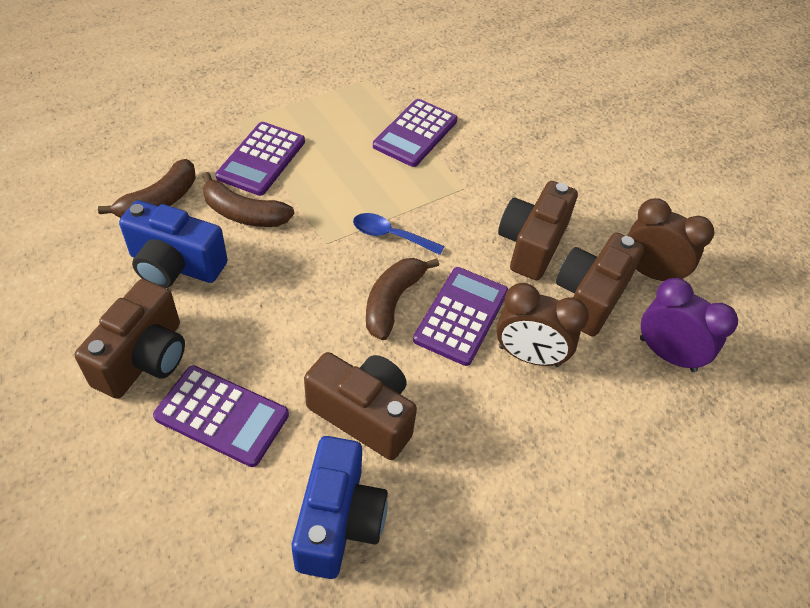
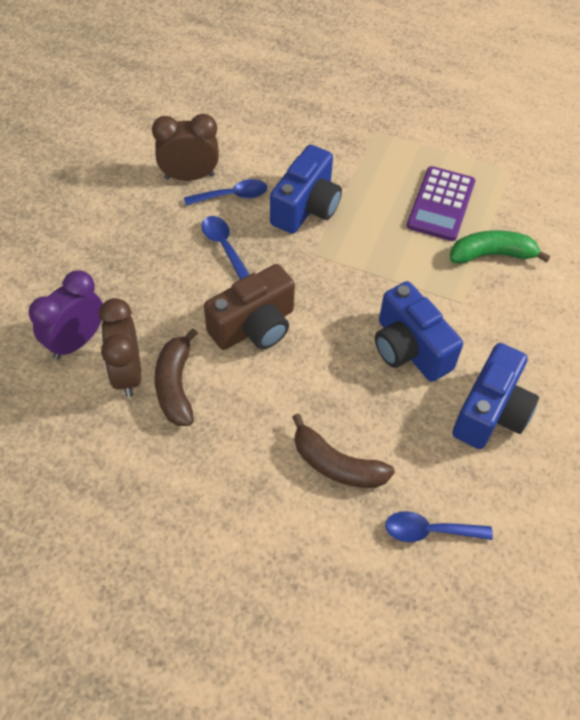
blue camera: 2 -> 3
blue spoon: 1 -> 3
brown banana: 3 -> 2
brown camera: 4 -> 1
green banana: 0 -> 1
purple calculator: 4 -> 1

